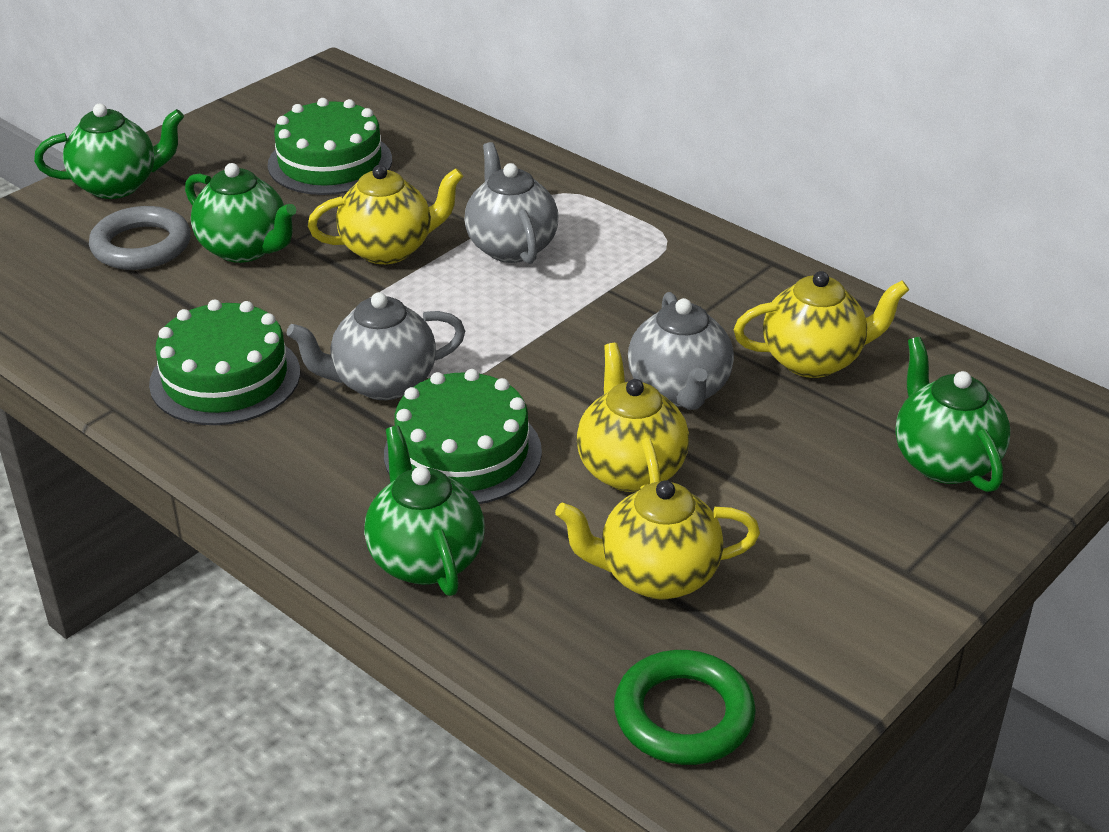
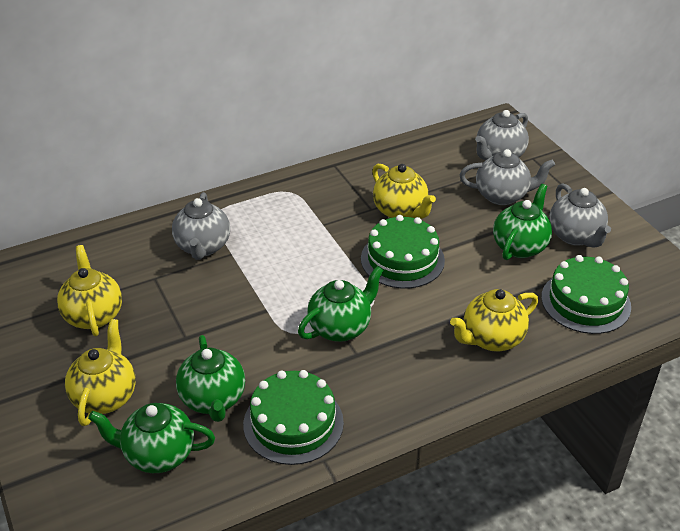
green ring: 1 -> 0
grey ring: 1 -> 0
grey teapot: 3 -> 4

